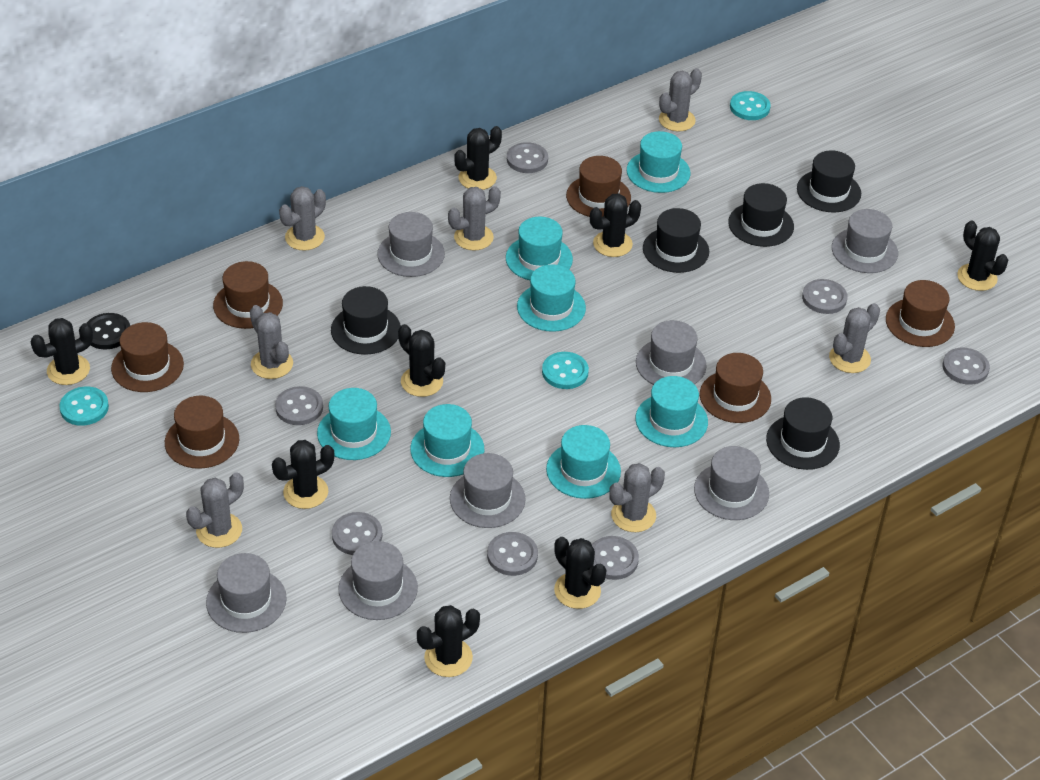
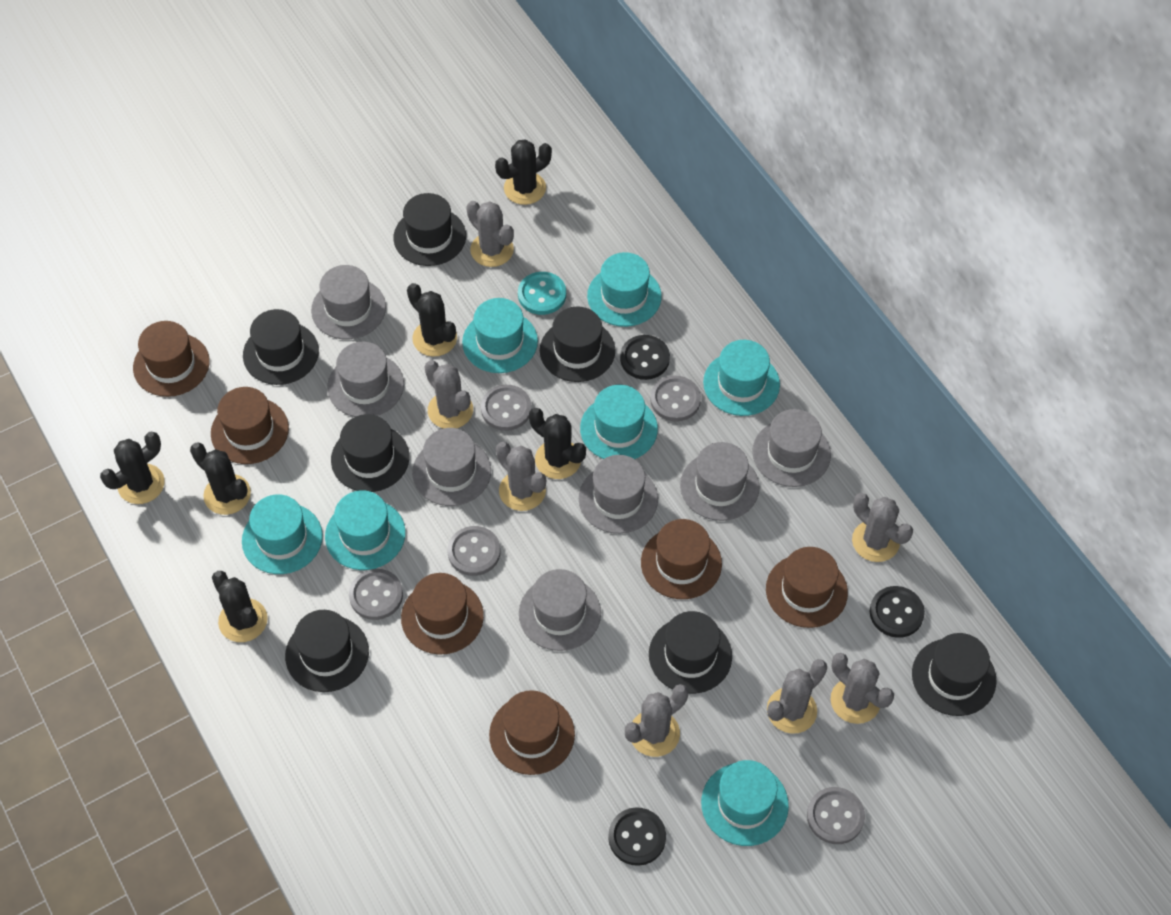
black button: 1 -> 3
black cactus: 8 -> 6
black hat: 5 -> 7
grey button: 7 -> 5
turquoise button: 3 -> 1

